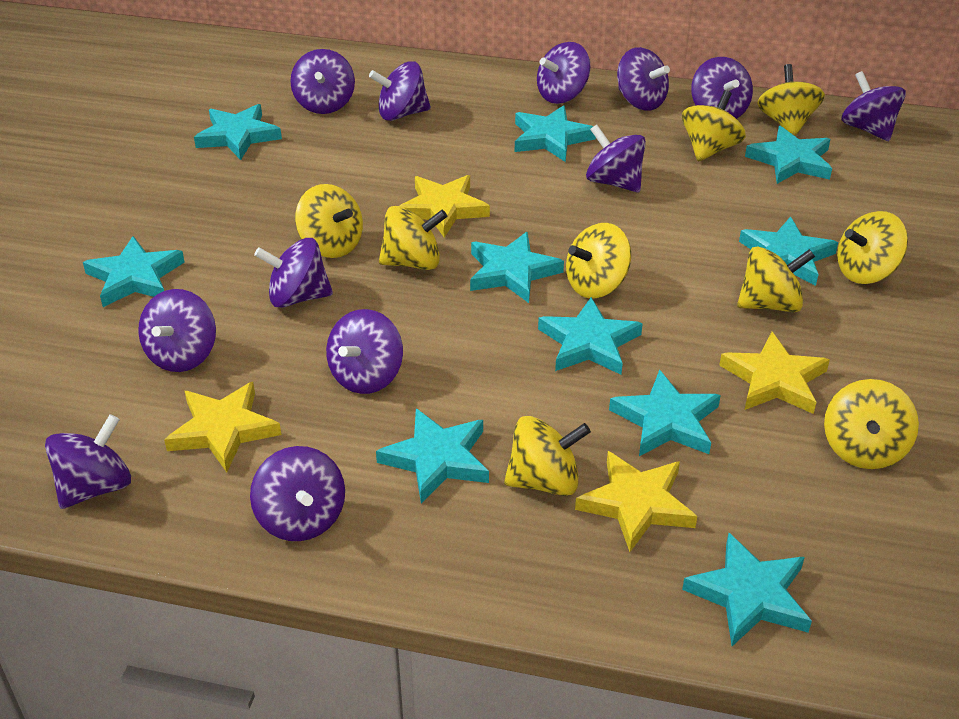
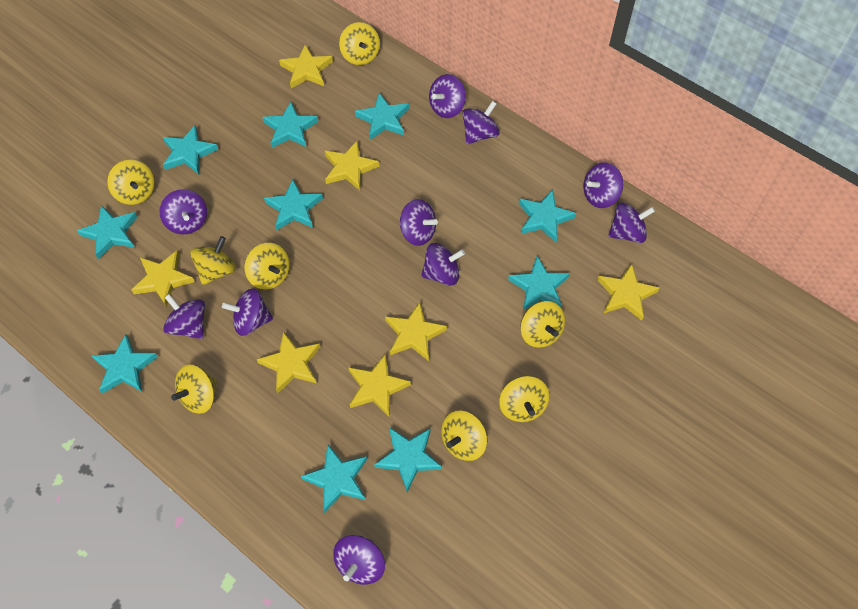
purple spinning top: 12 -> 10
yellow spinning top: 9 -> 8
yellow star: 4 -> 7

